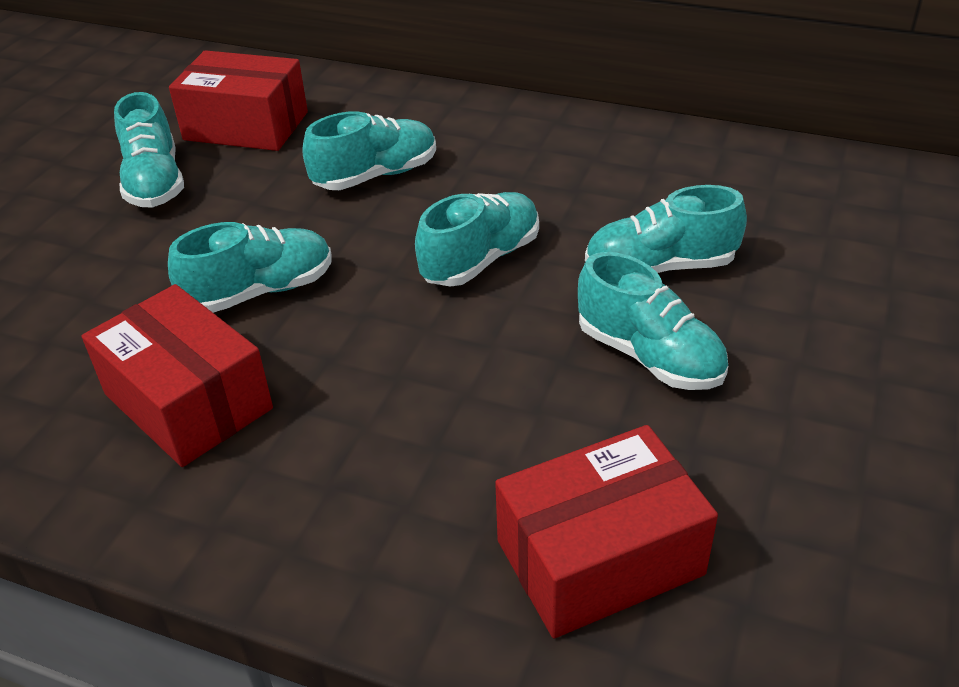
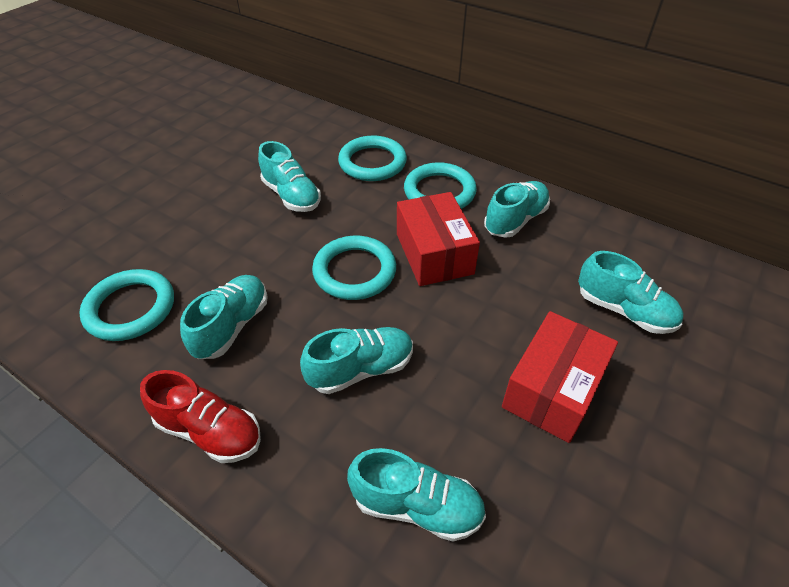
red box: 3 -> 2
red shoe: 0 -> 1
turquoise ring: 0 -> 4

